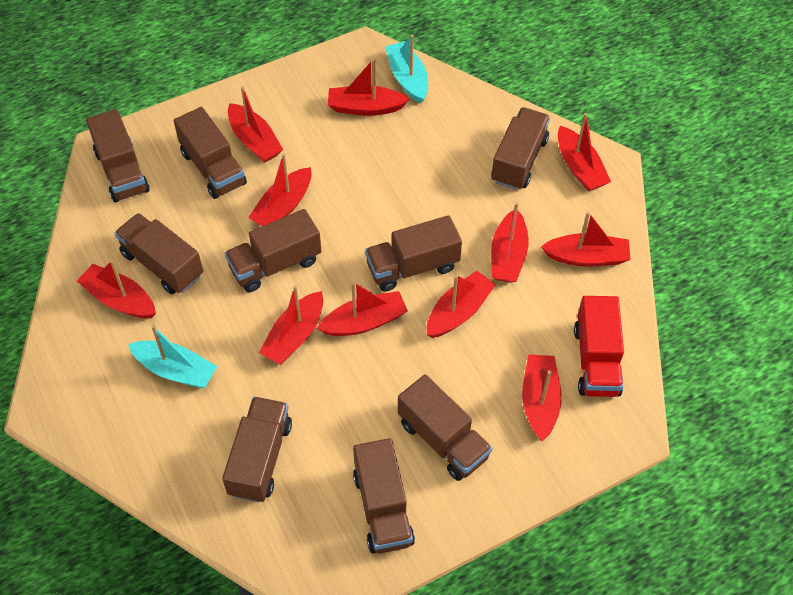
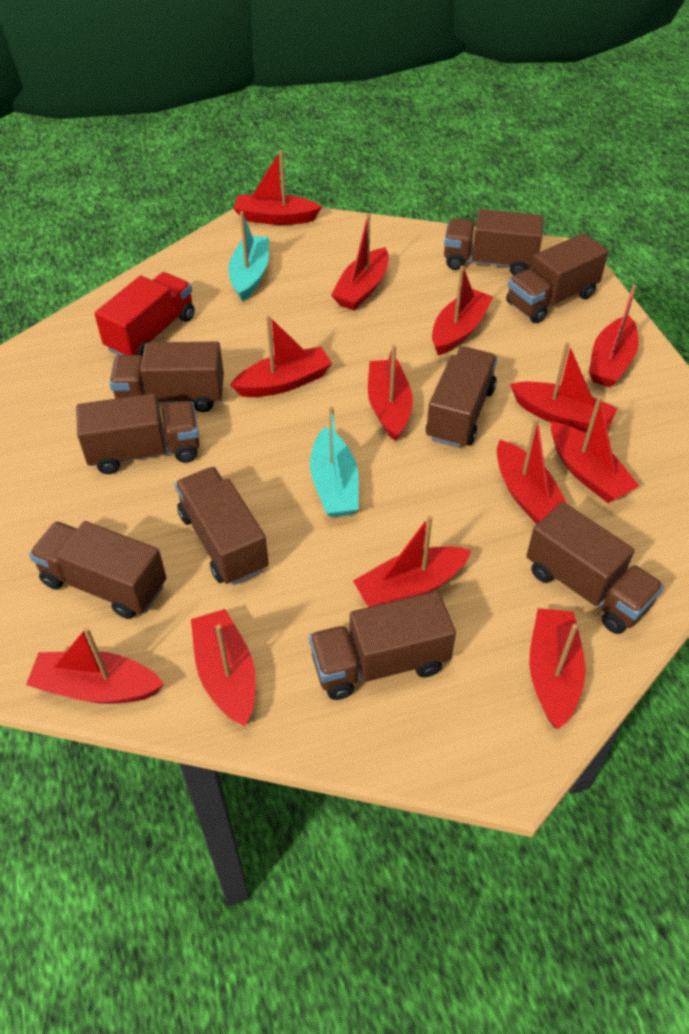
red boat: 11 -> 13

